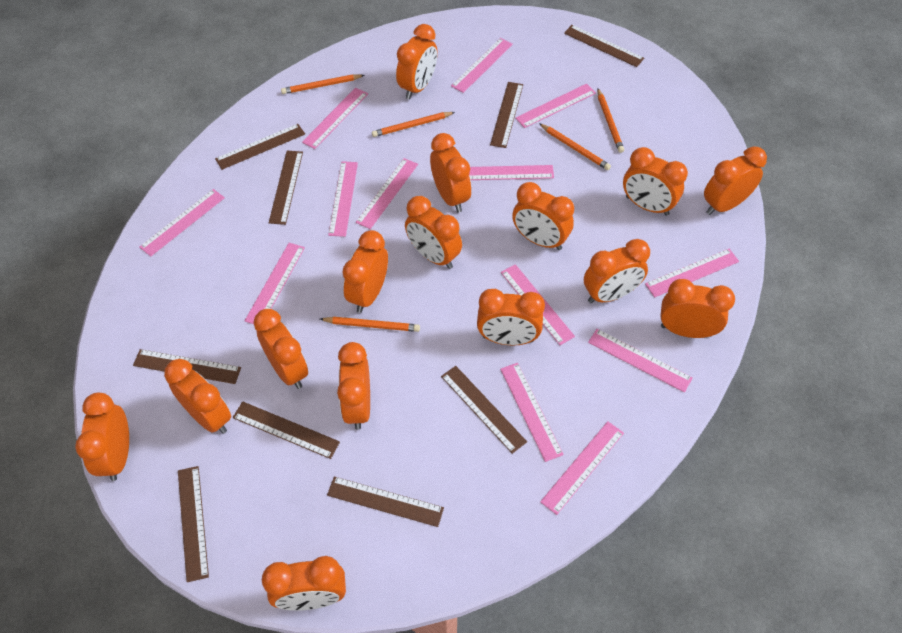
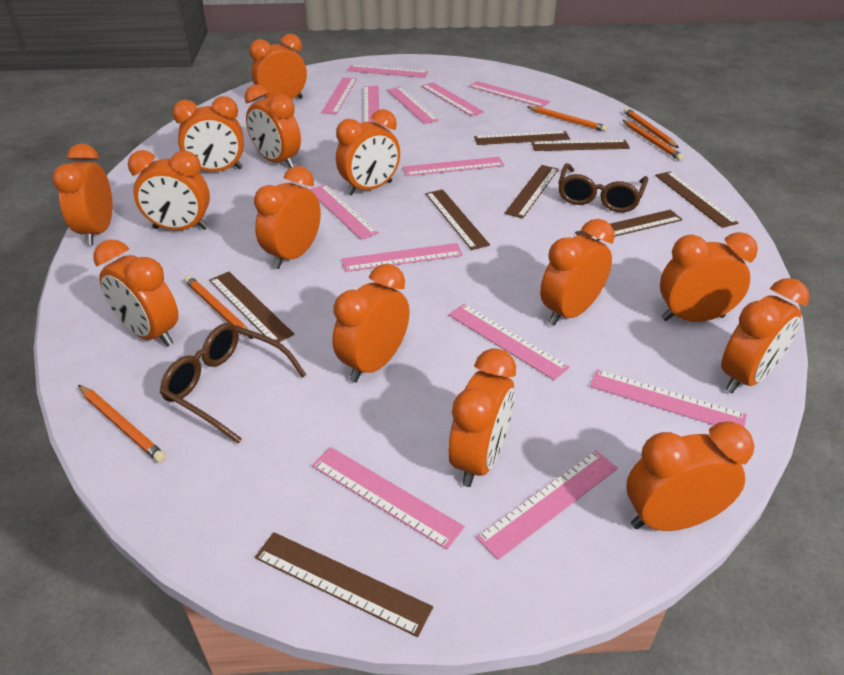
brown glasses: 0 -> 2
brown ruler: 9 -> 8
orange clock: 15 -> 14

